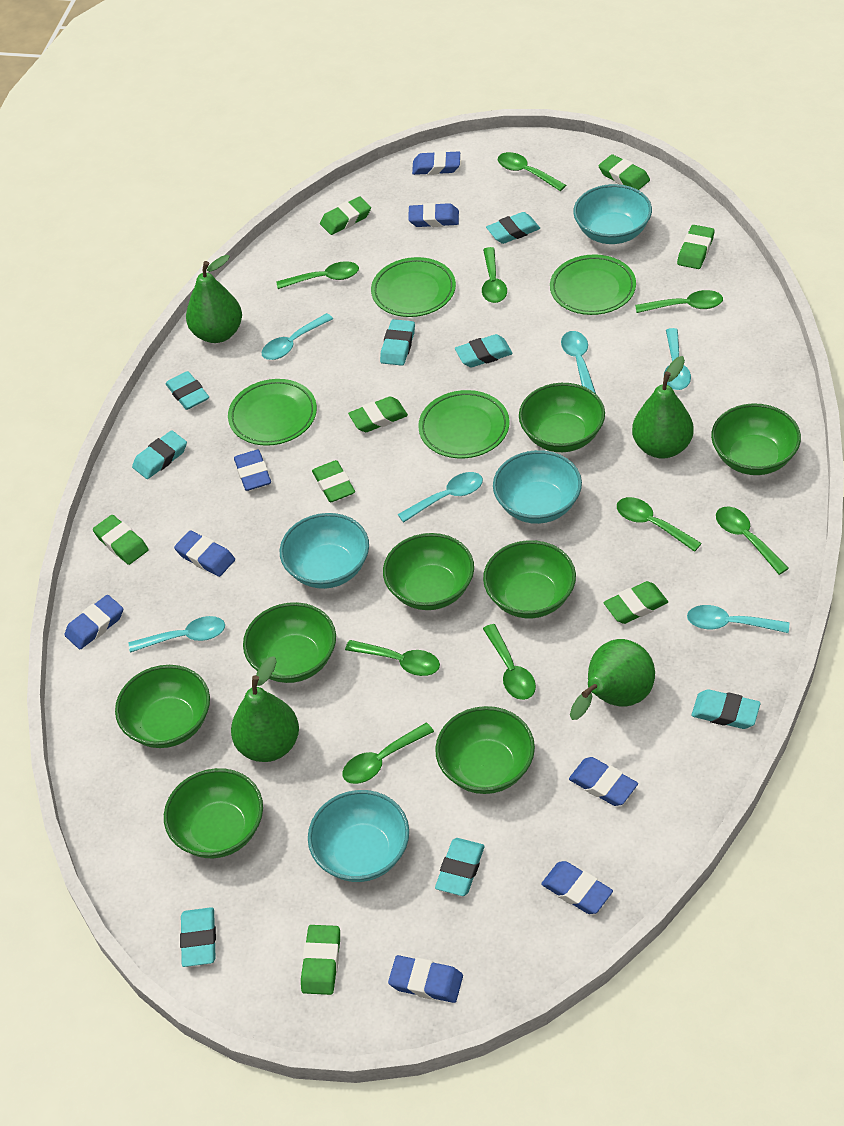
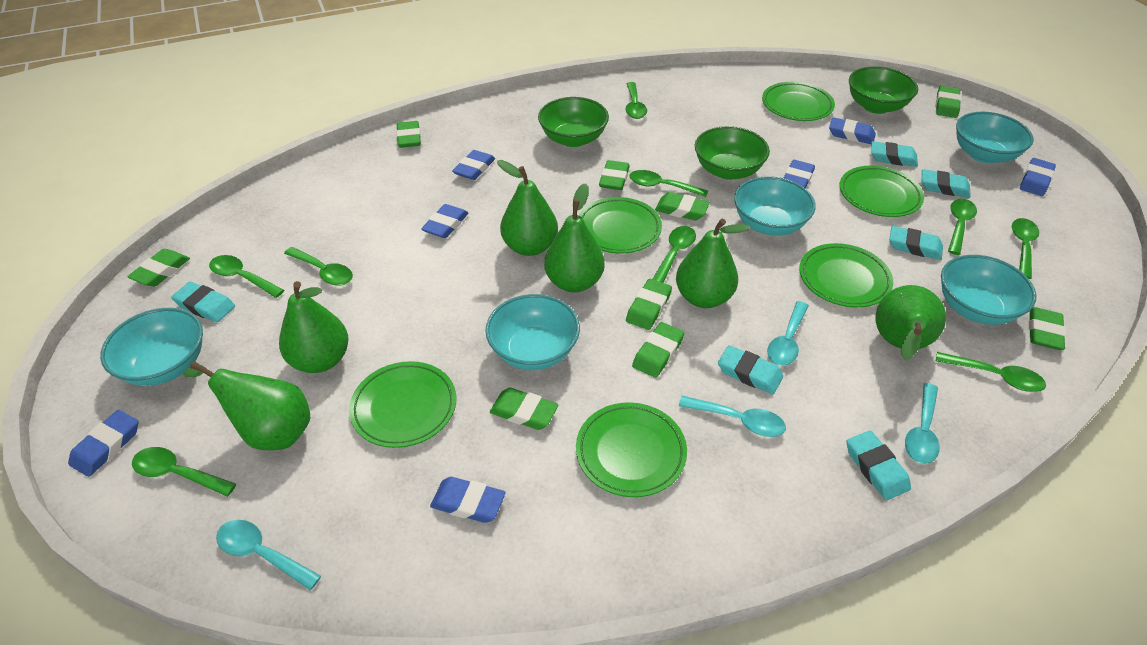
blue eraser: 8 -> 7
green bowl: 8 -> 3
green eraser: 8 -> 9
green pear: 4 -> 6
green plate: 4 -> 6
turquoise bowl: 4 -> 5
turquoise eraser: 8 -> 6
turquoise spoon: 6 -> 4

